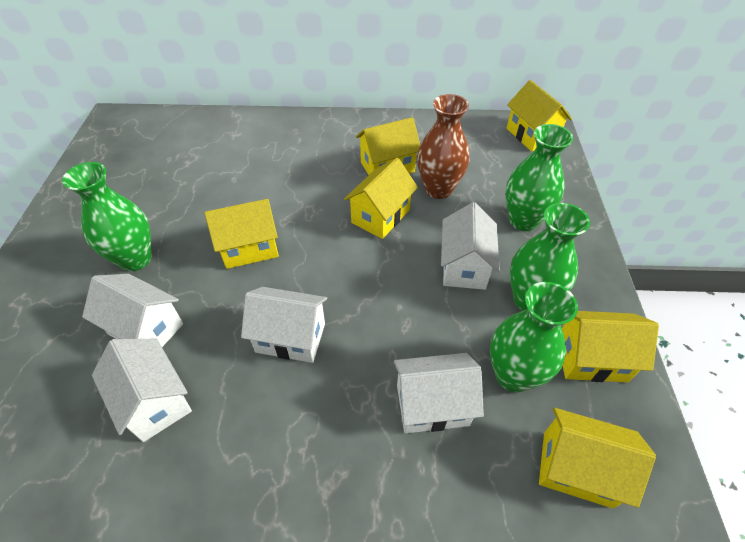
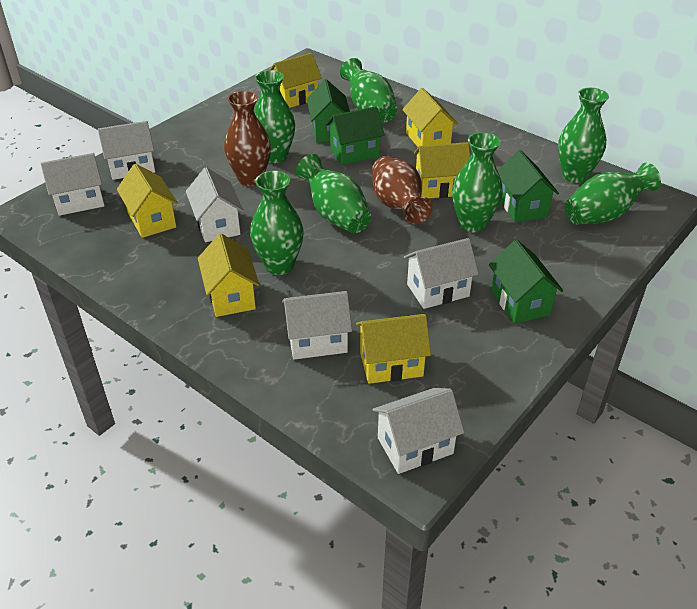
brown vase: 1 -> 2
green house: 0 -> 4
green vase: 4 -> 7
white house: 5 -> 6

